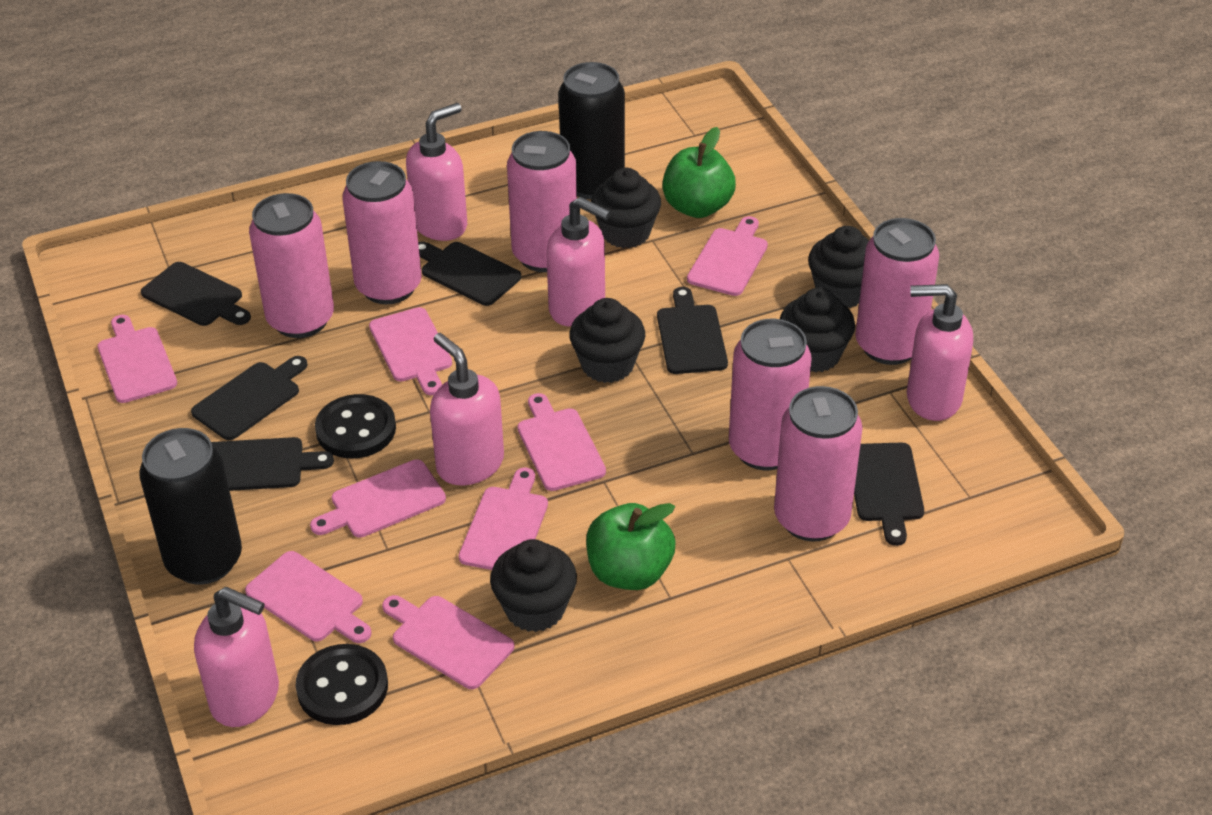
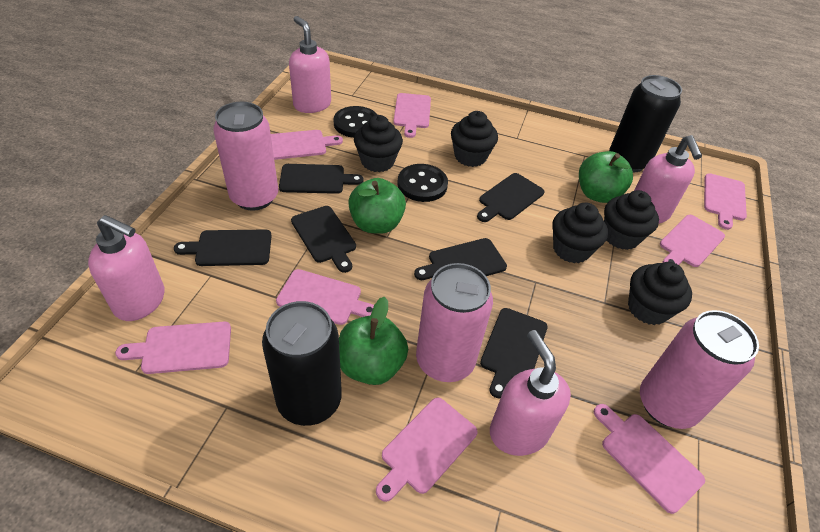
green apple: 2 -> 3
pink can: 6 -> 3
pink soap dispenser: 5 -> 4

